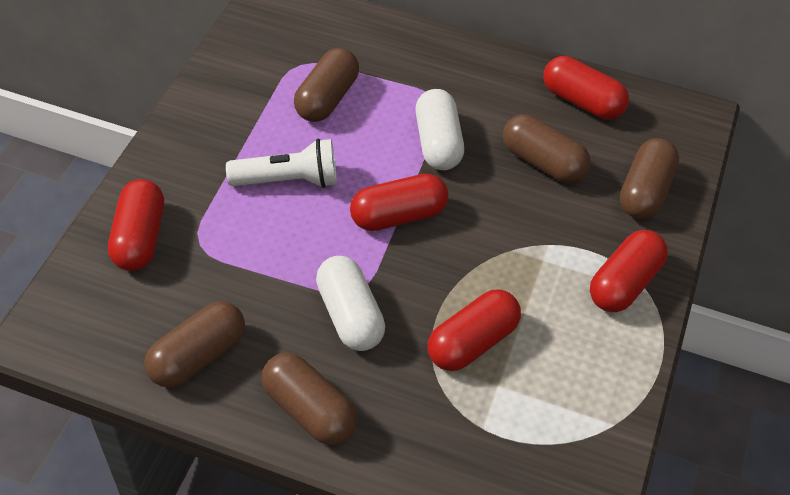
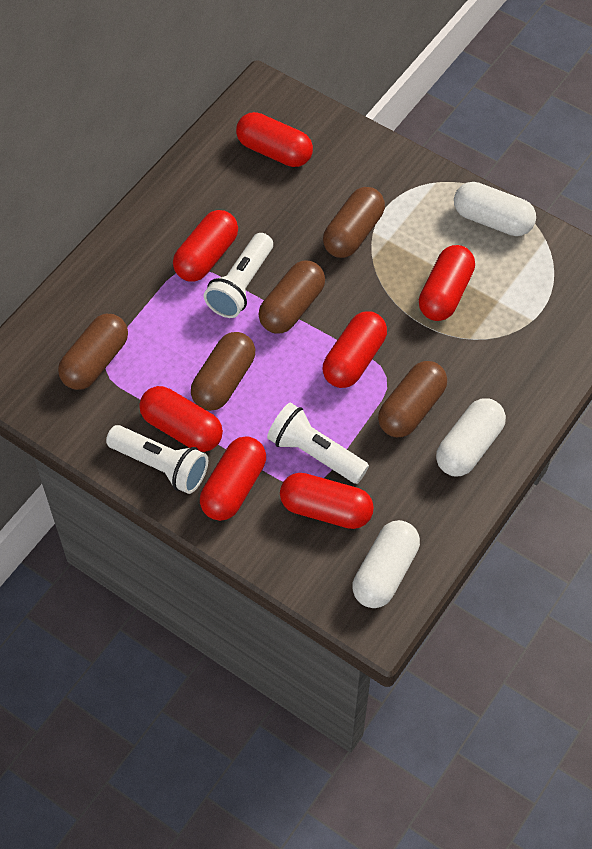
red capsule: 5 -> 7
white capsule: 2 -> 3
white flashlight: 1 -> 3

